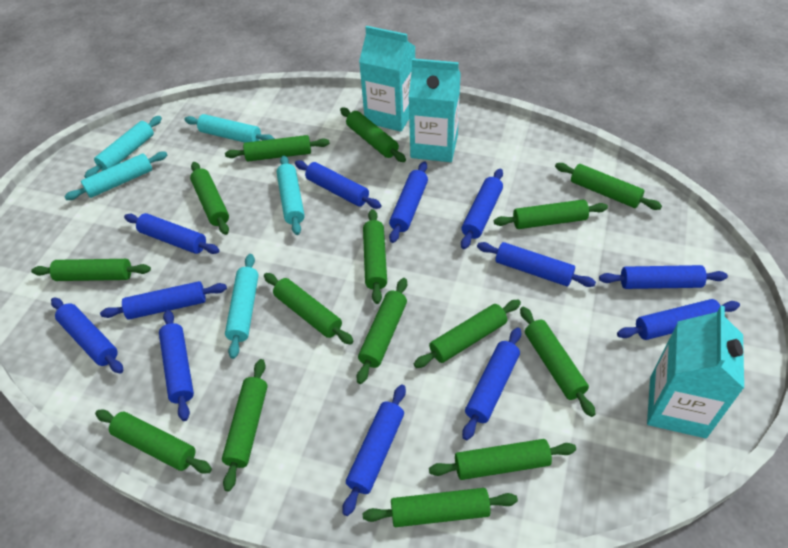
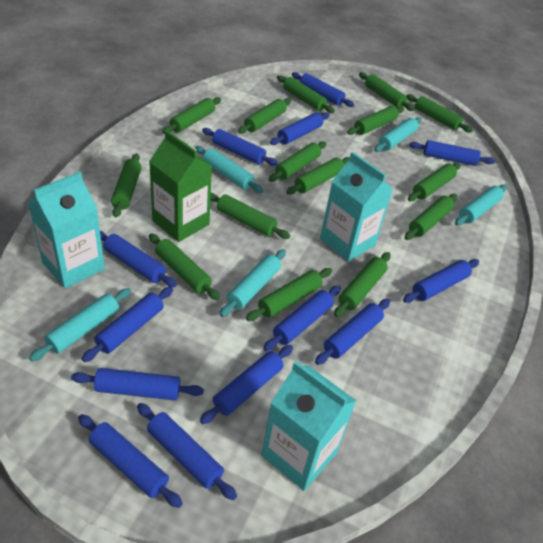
blue rolling pin: 12 -> 13
green carton: 0 -> 1

